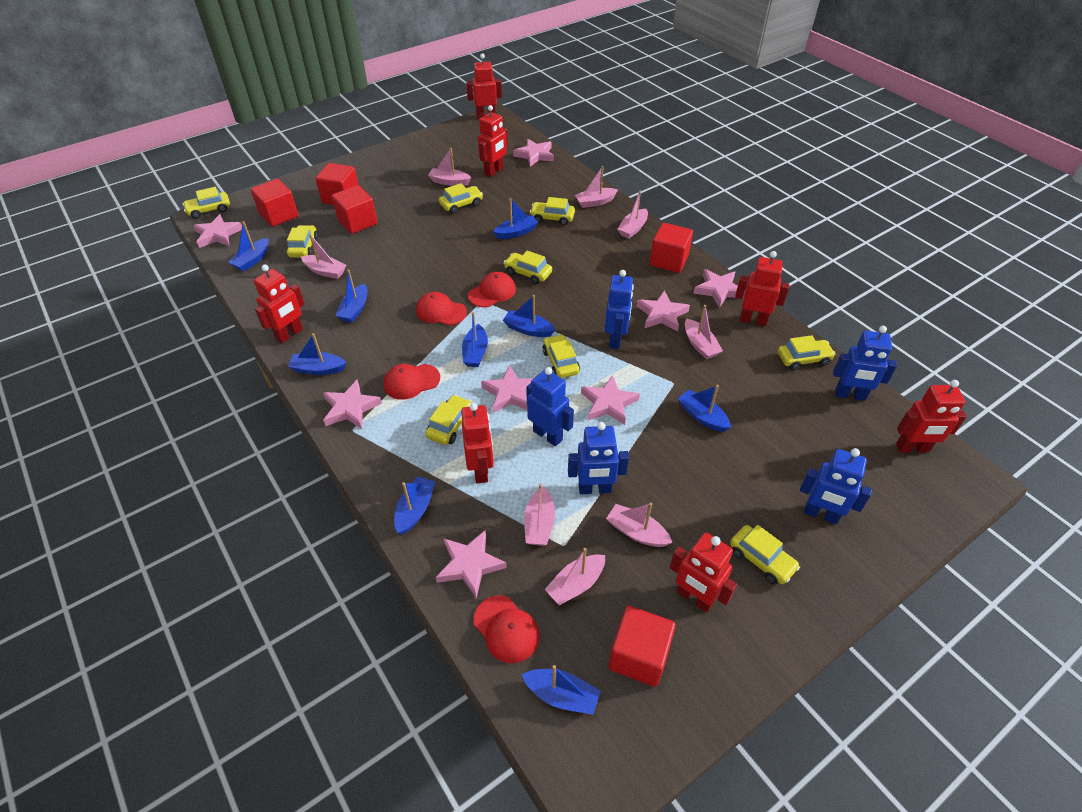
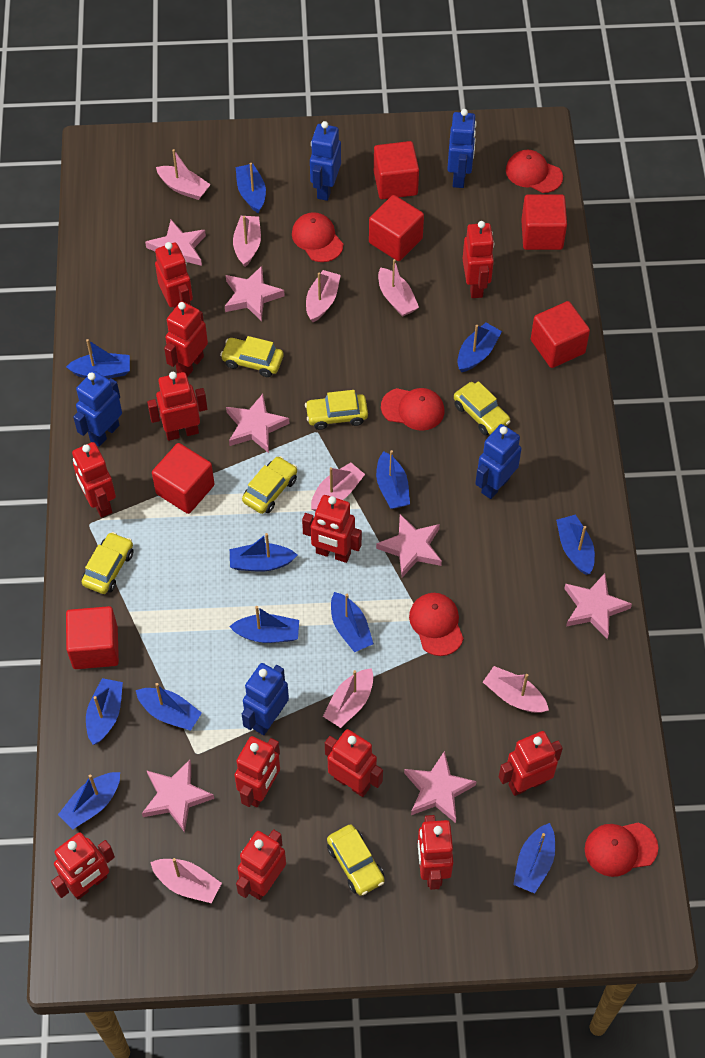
blue boat: 9 -> 12
pink star: 8 -> 7
red cap: 4 -> 5
red cube: 5 -> 6
red robot: 7 -> 12
yellow car: 9 -> 6

